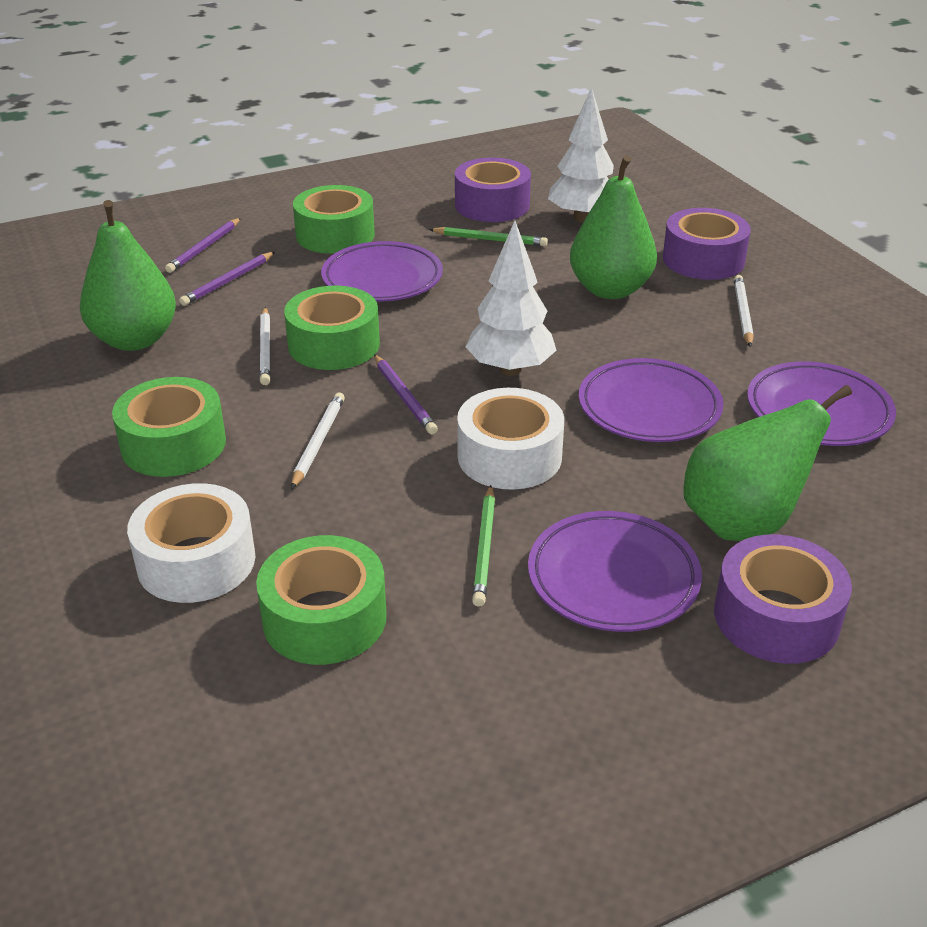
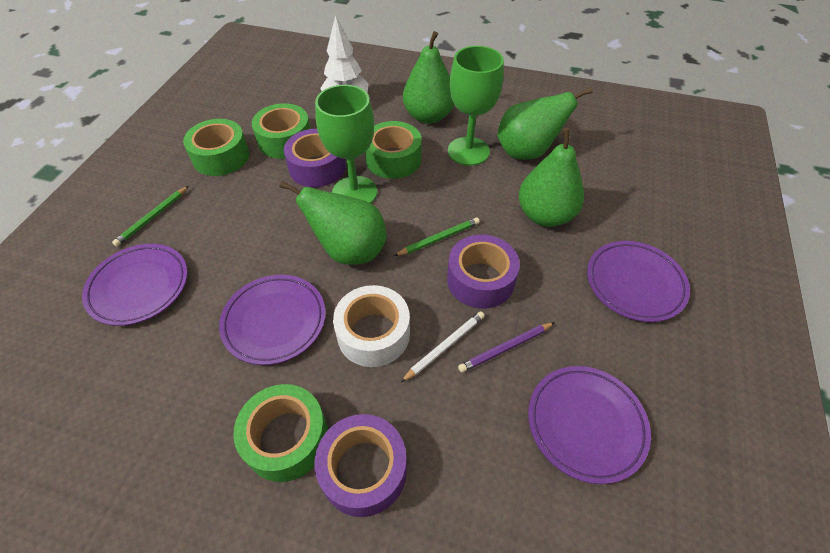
green goblet: 0 -> 2
green pear: 3 -> 4
purple pencil: 3 -> 1
white pencil: 3 -> 1
white tape: 2 -> 1
white tree: 2 -> 1

